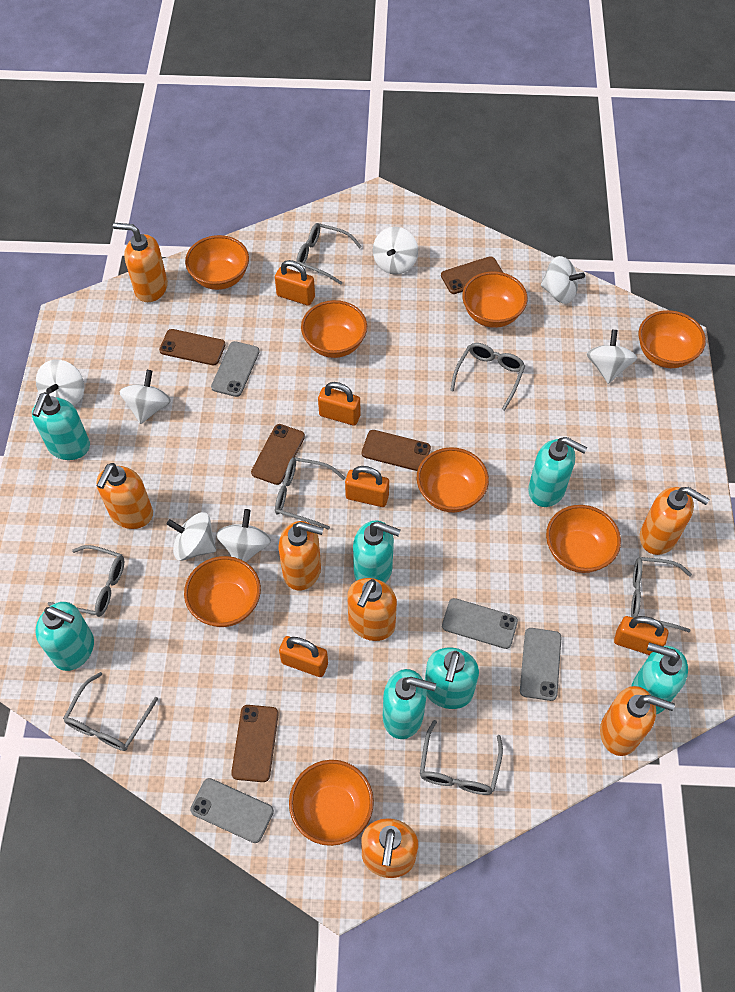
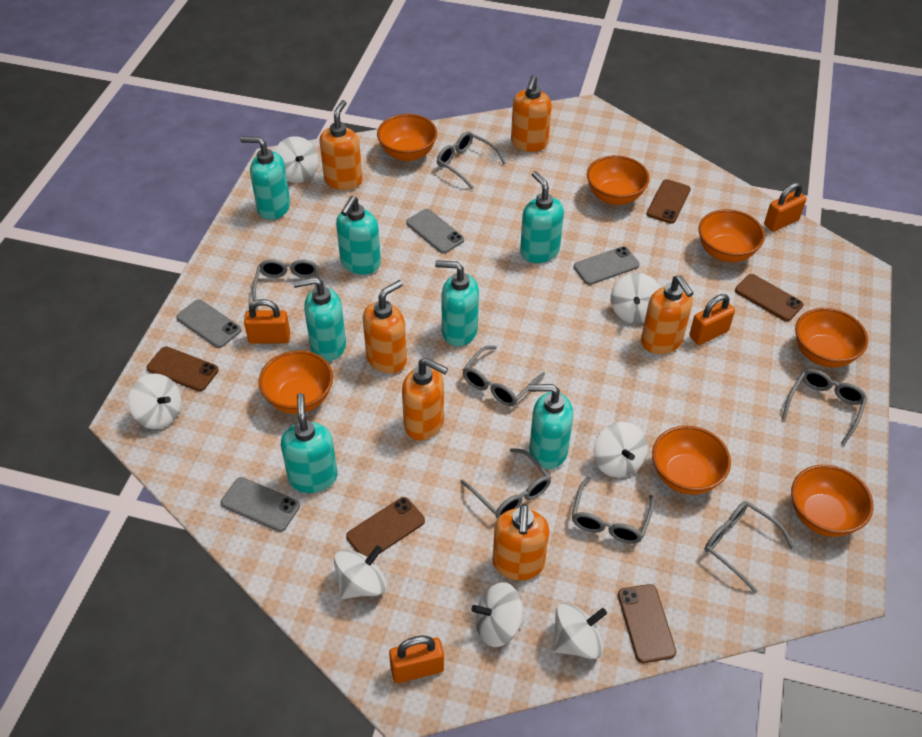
orange bowl: 8 -> 7
orange padlock: 5 -> 4
orange soap dispenser: 7 -> 6

